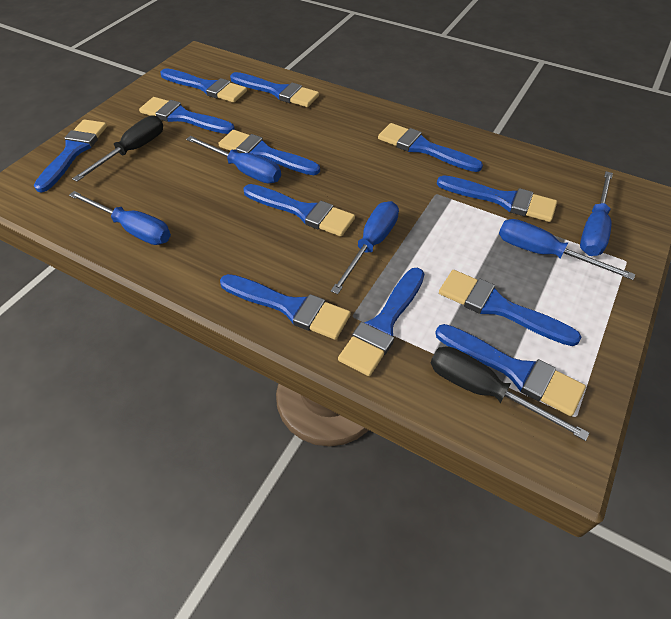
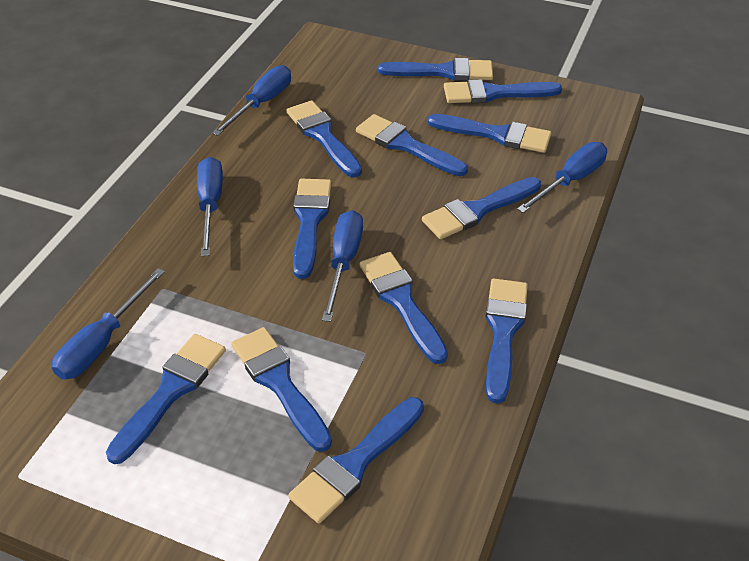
black screwdriver: 2 -> 0

